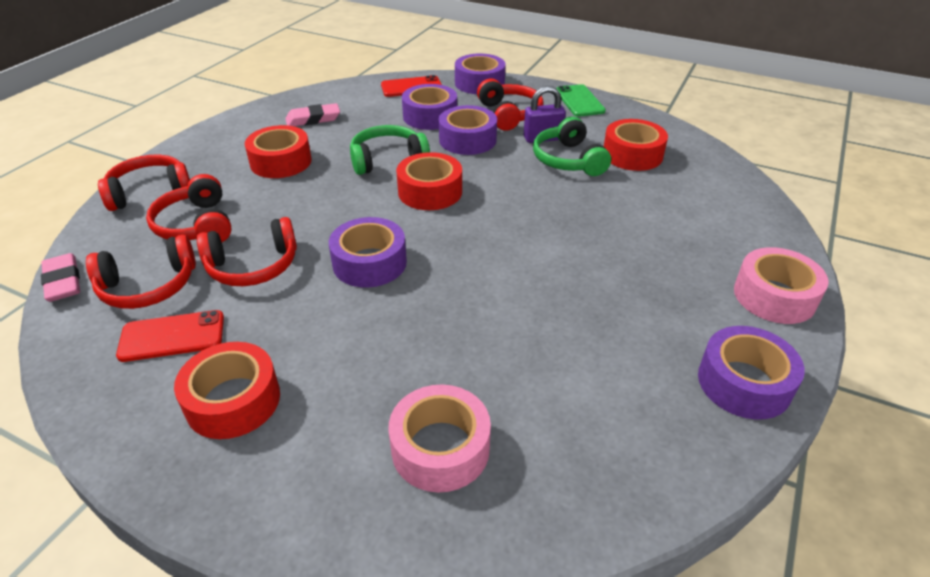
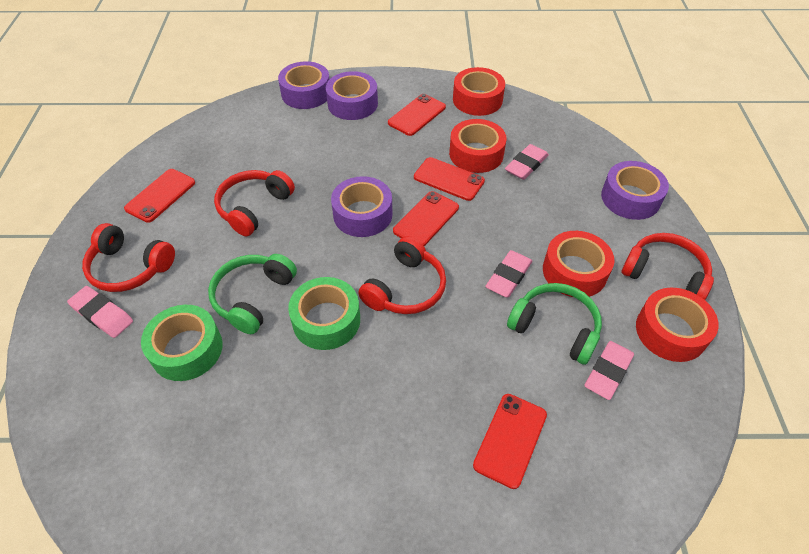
green phone: 1 -> 0
green tape: 0 -> 2
pink eraser: 2 -> 4
pink tape: 2 -> 0
purple padlock: 1 -> 0
purple tape: 5 -> 4
red headphones: 5 -> 4
red phone: 2 -> 5

